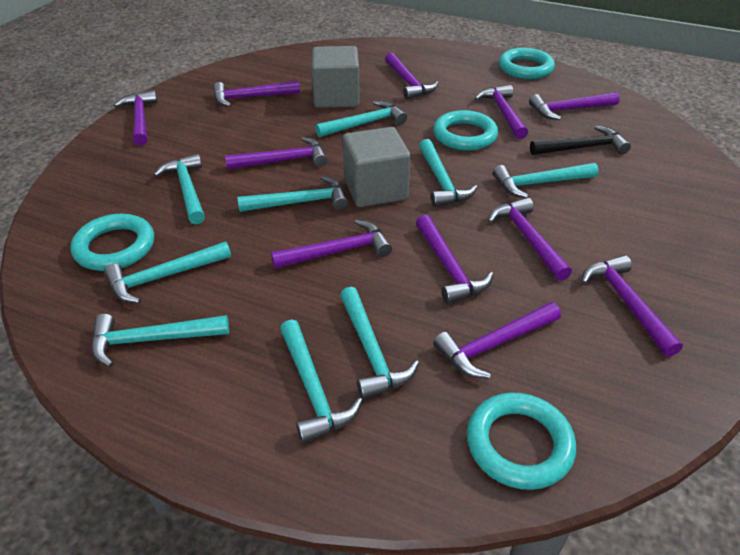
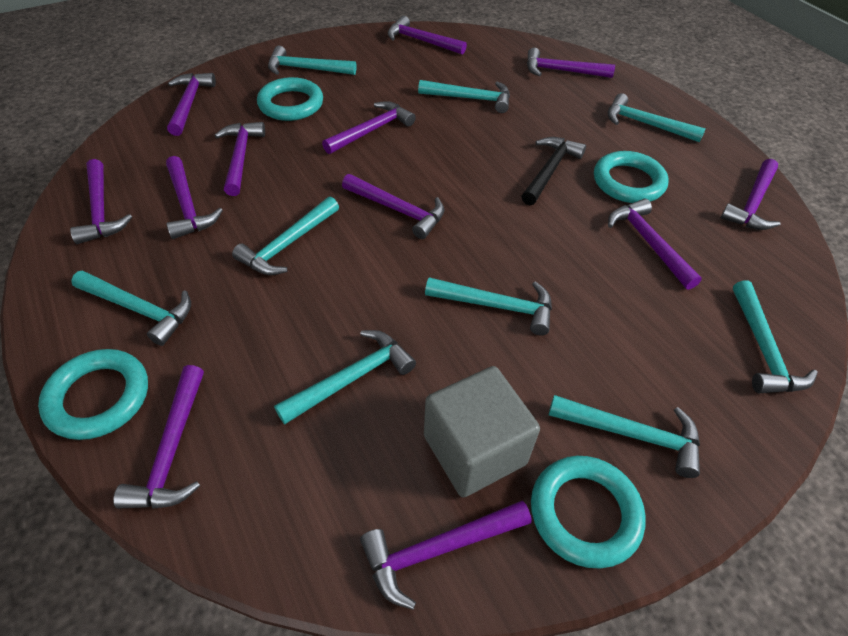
grey cube: 2 -> 1
purple hammer: 11 -> 12

